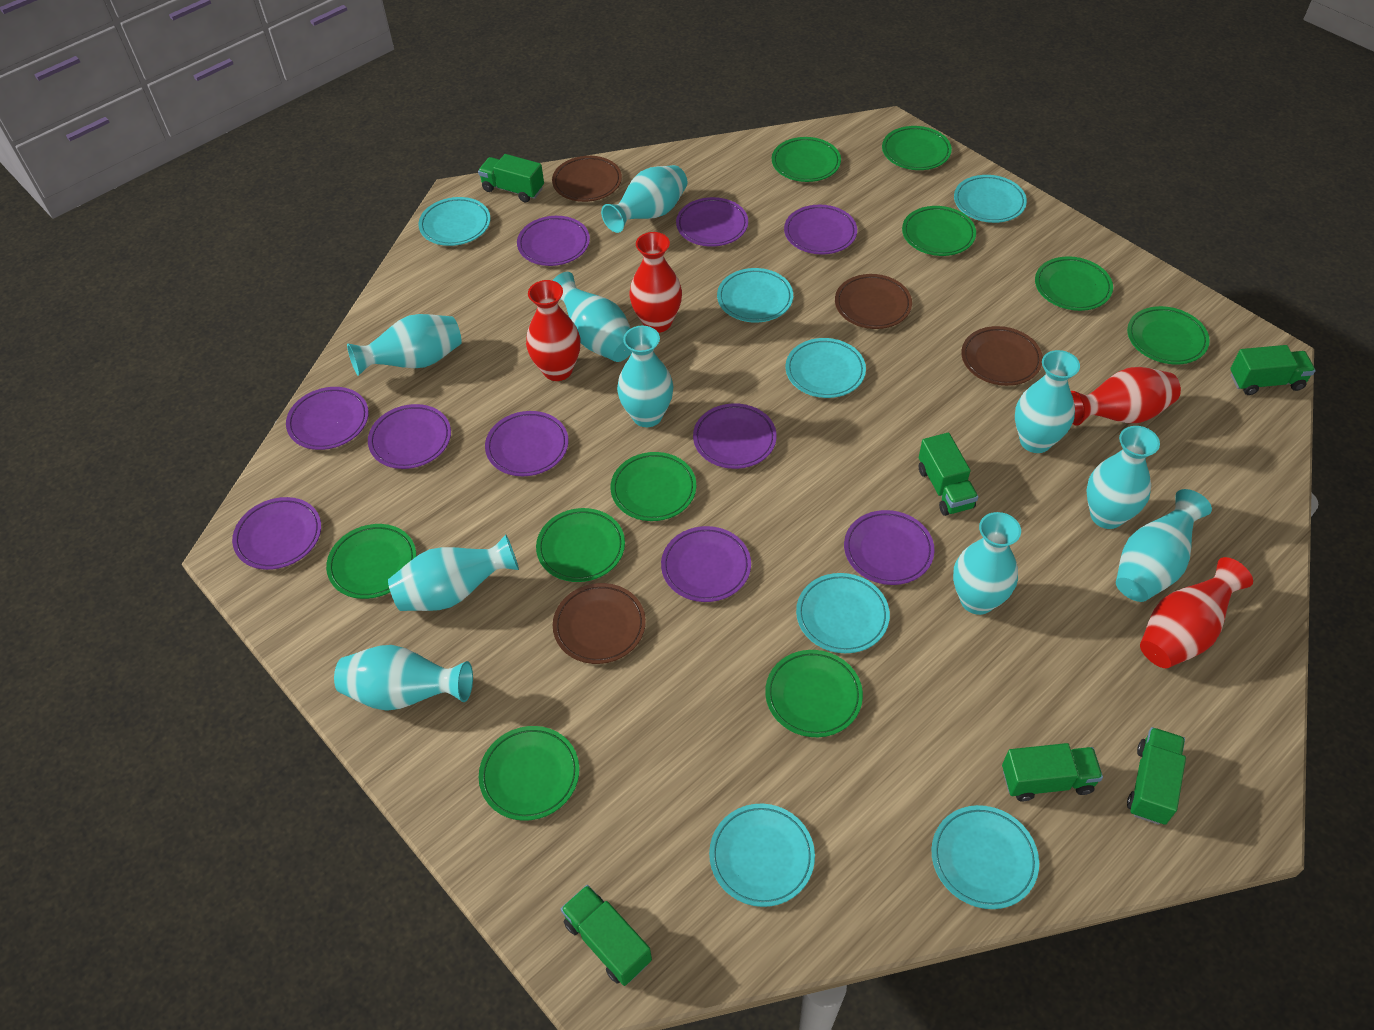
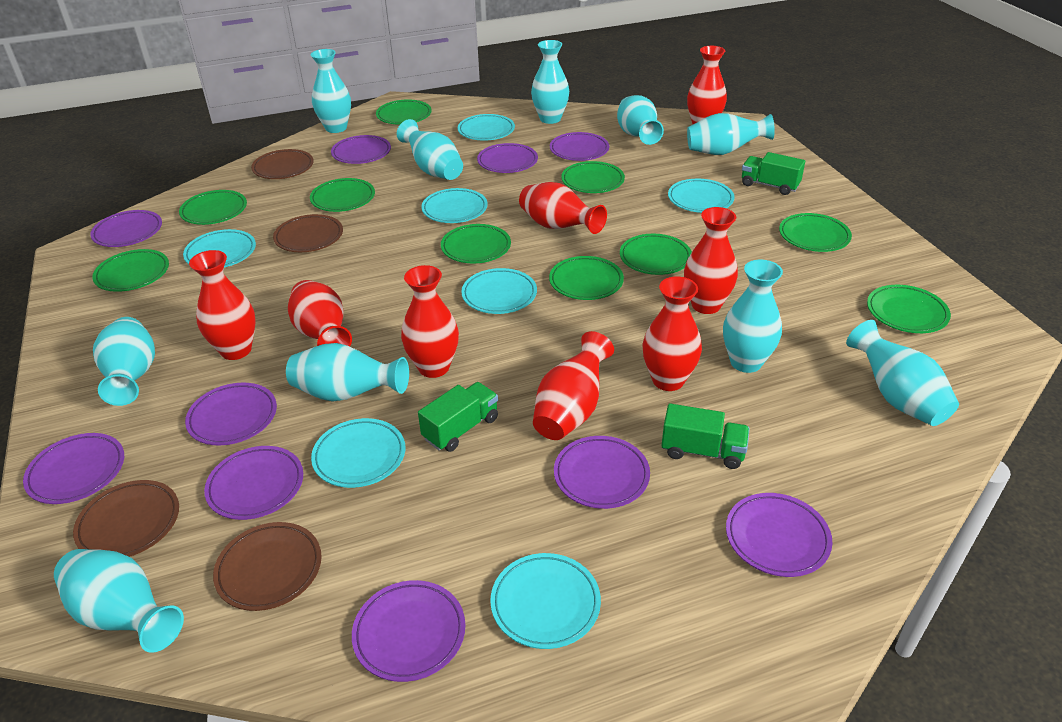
green truck: 6 -> 3
red vase: 4 -> 8

